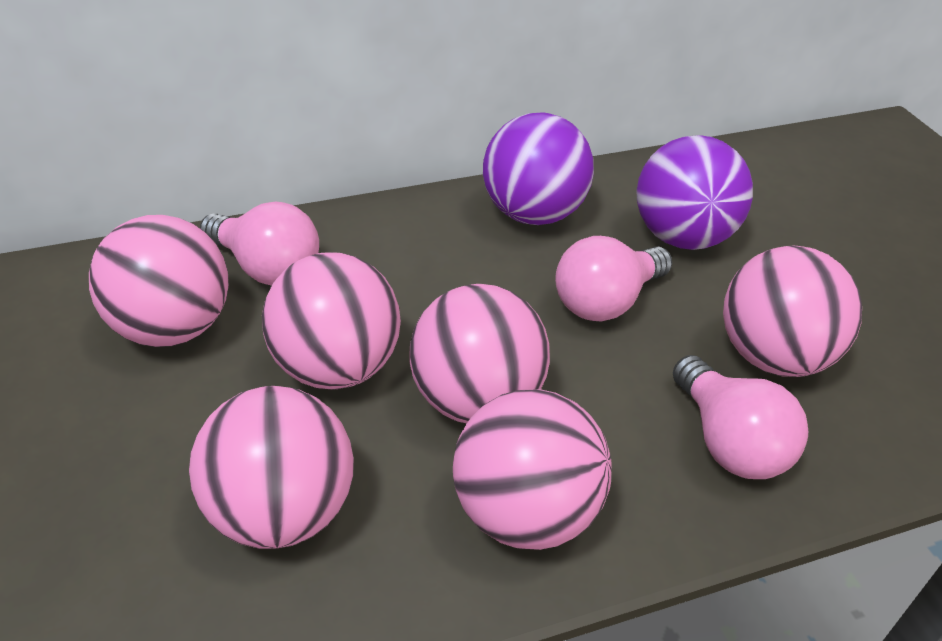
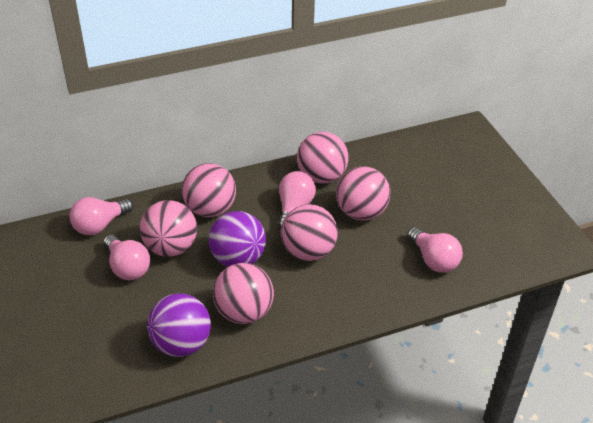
pink light bulb: 3 -> 4

